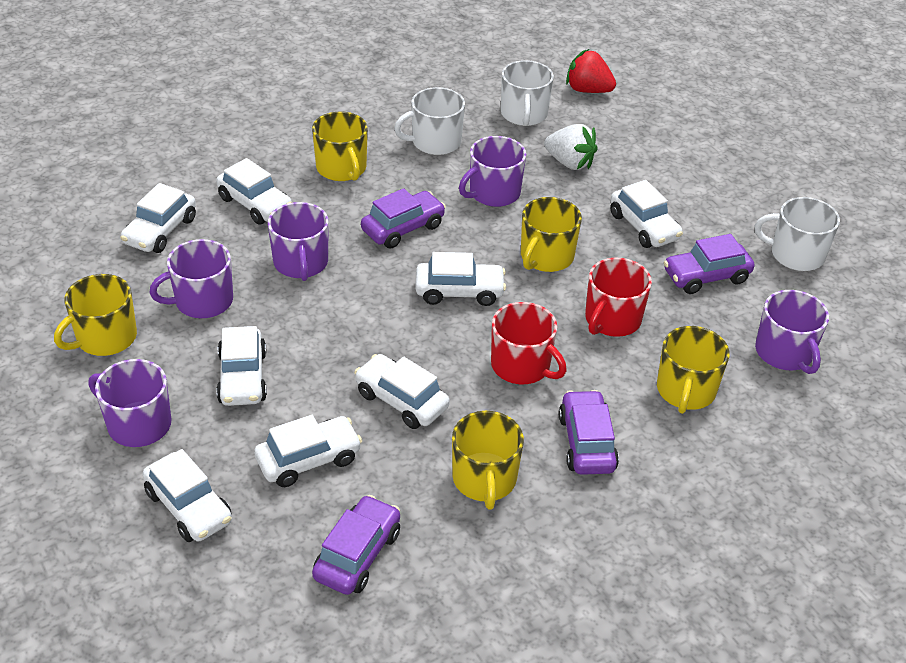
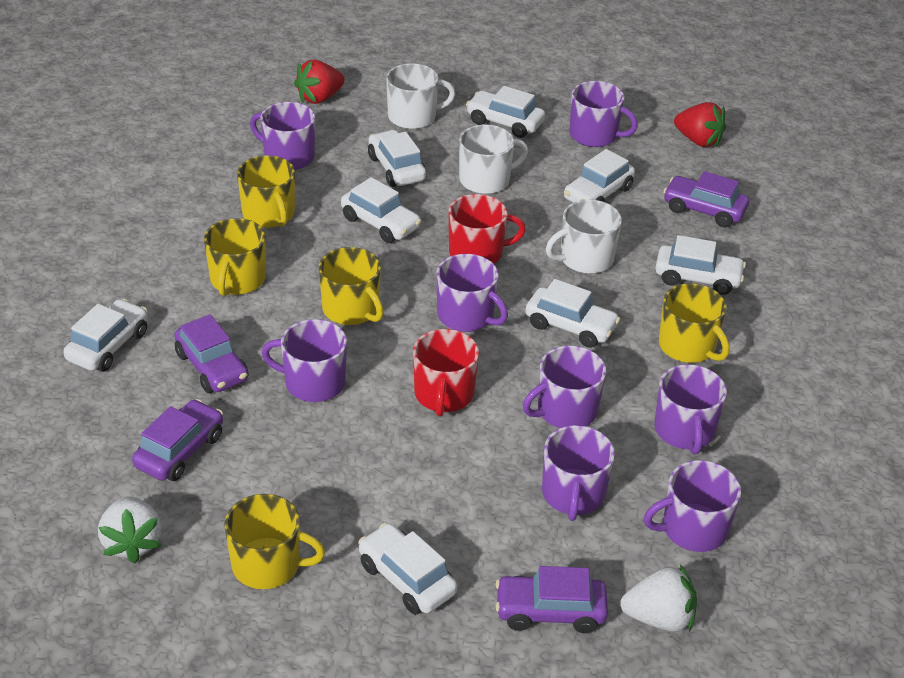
purple mug: 5 -> 8
red strawberry: 1 -> 2
white strawberry: 1 -> 2

